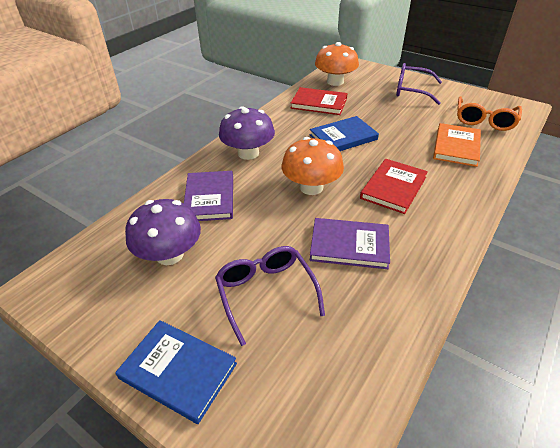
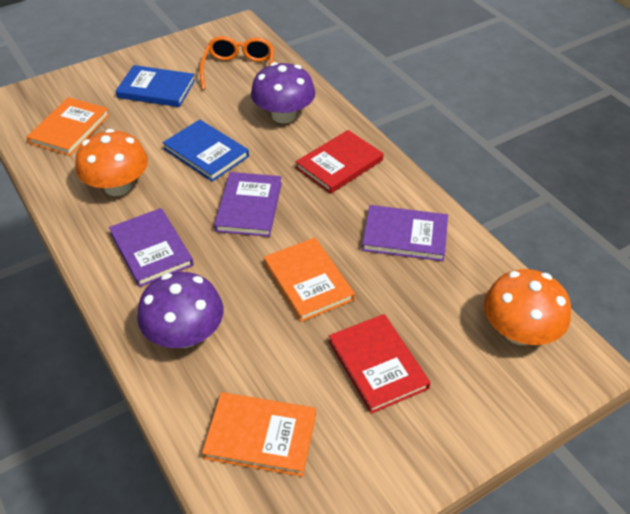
orange book: 1 -> 3
purple book: 2 -> 3
purple glasses: 2 -> 0

